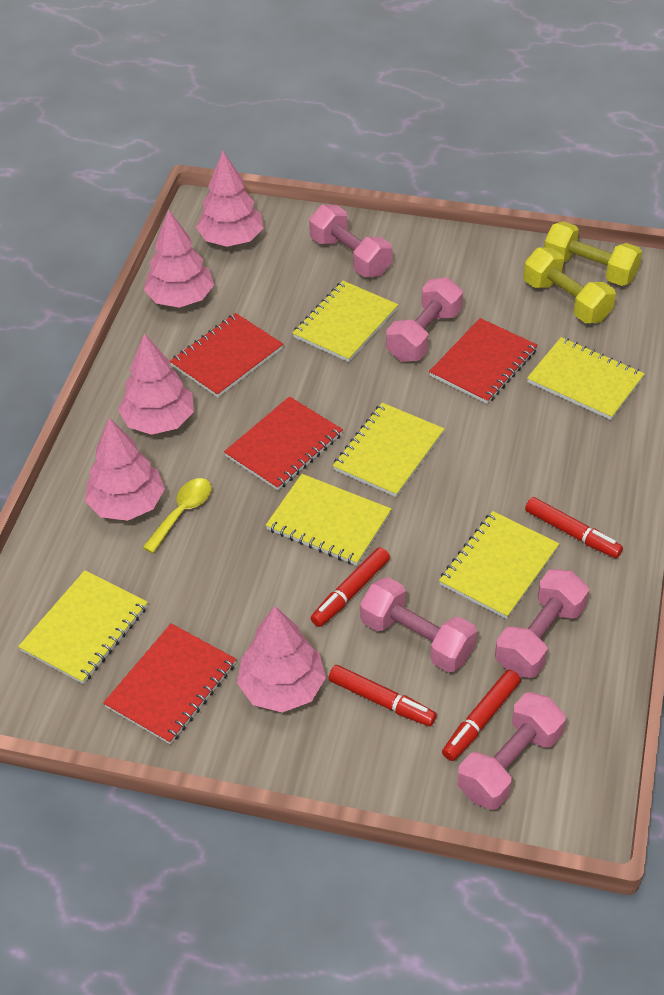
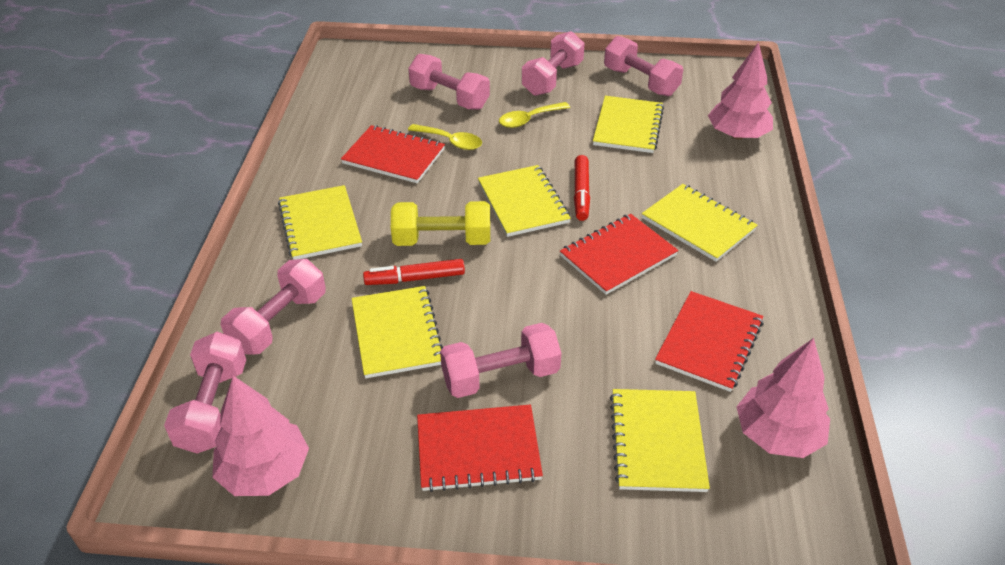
pink dumbbell: 5 -> 6
pink tree: 5 -> 3
red marker: 4 -> 2
yellow dumbbell: 2 -> 1
yellow spoon: 1 -> 2

